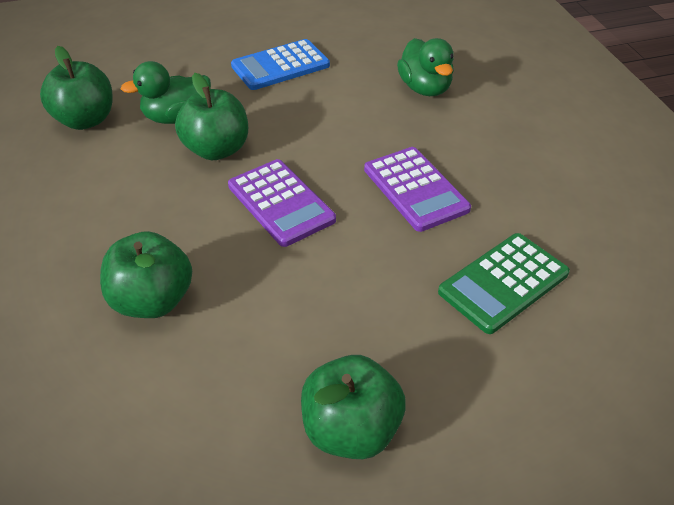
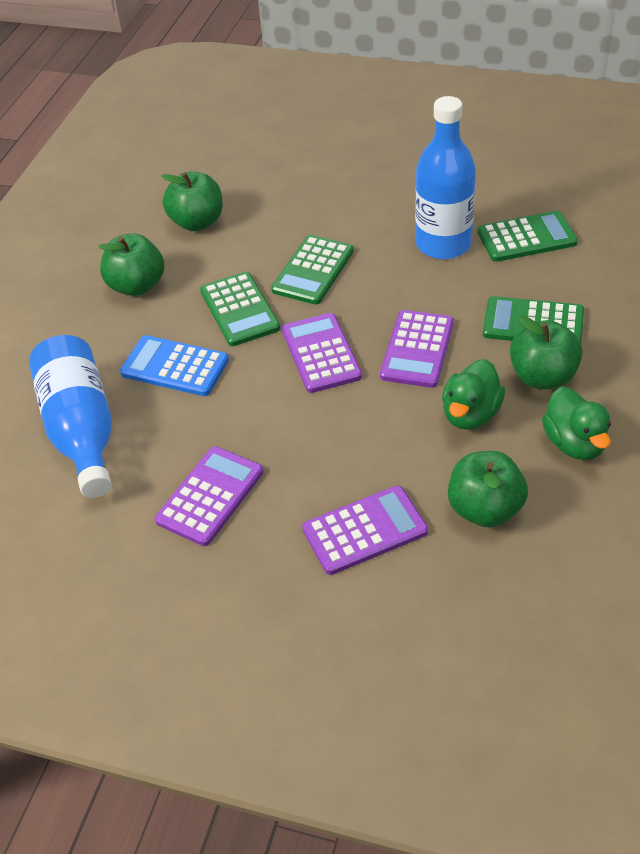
blue bottle: 0 -> 2
green calculator: 1 -> 4
purple calculator: 2 -> 4

